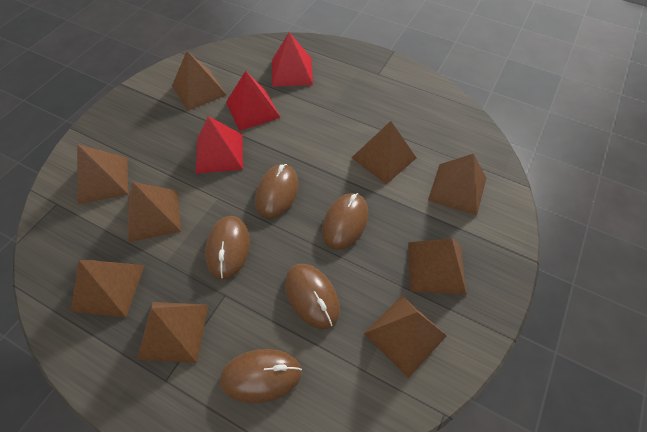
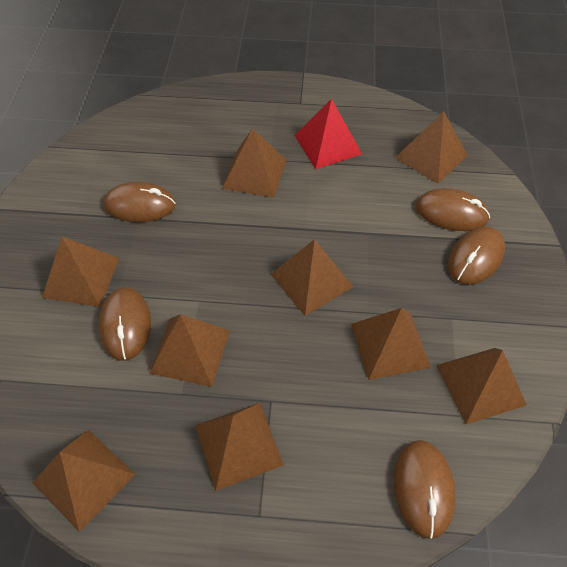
red pyramid: 3 -> 1

